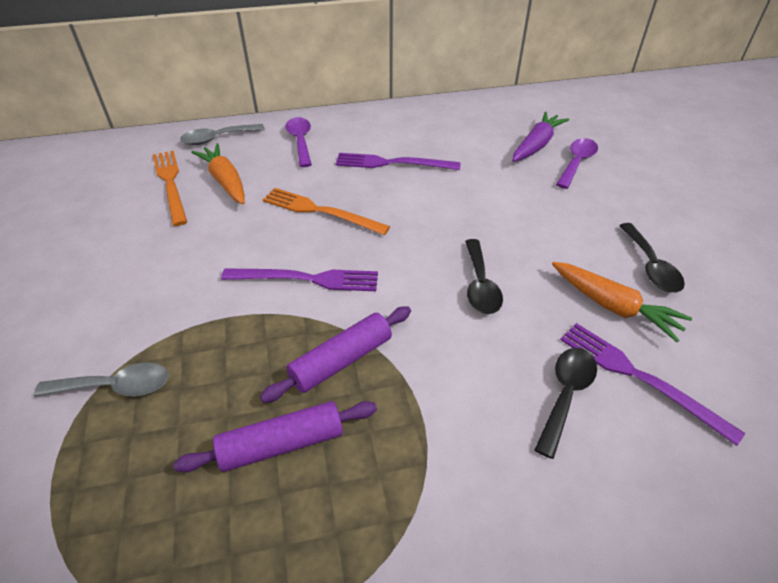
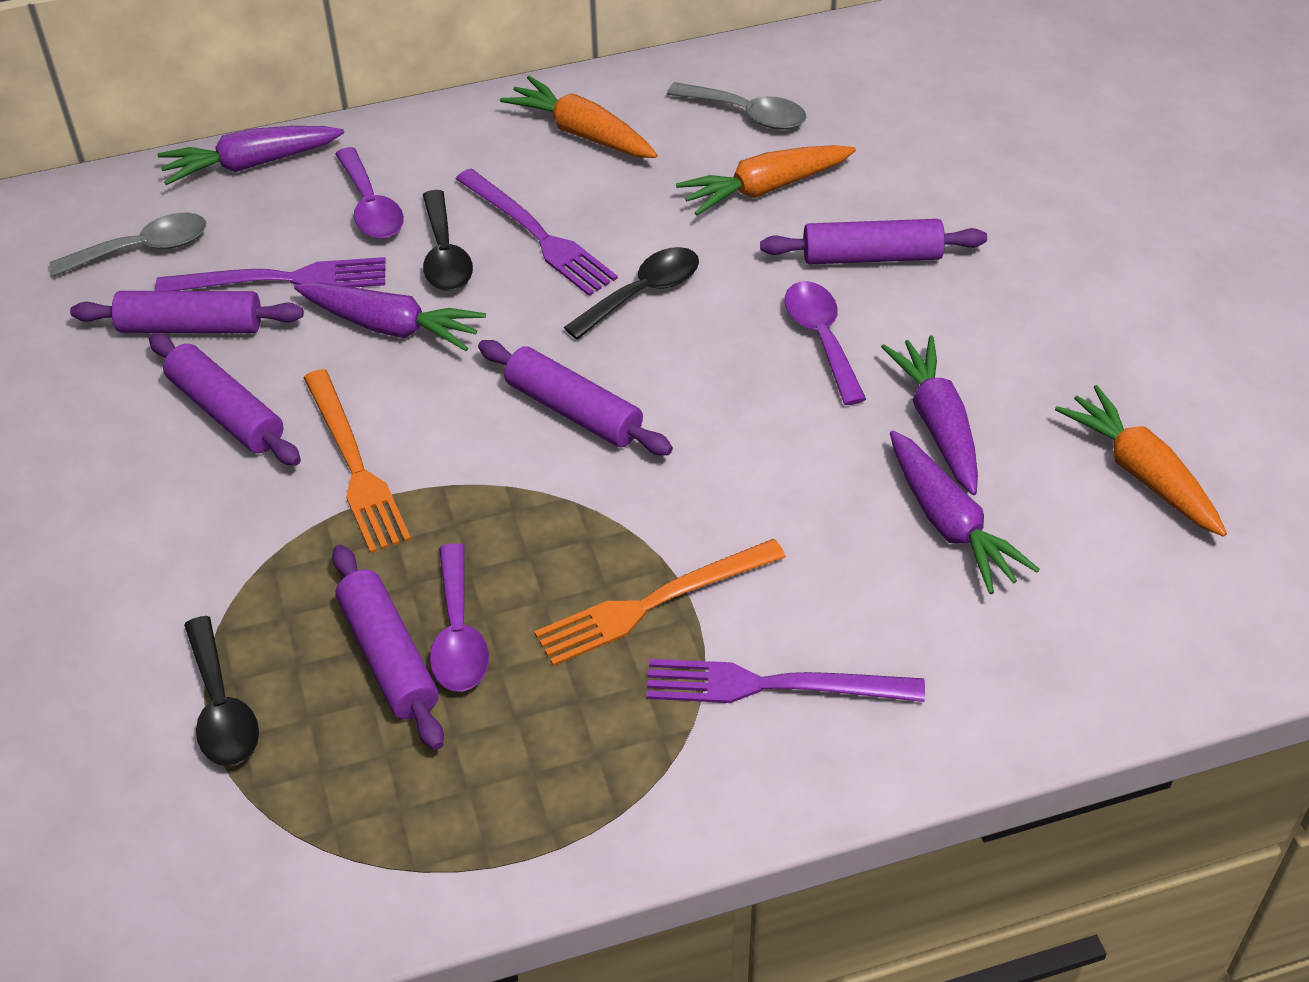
orange carrot: 2 -> 3
purple carrot: 1 -> 4
purple rolling pin: 2 -> 5
purple spoon: 2 -> 3

